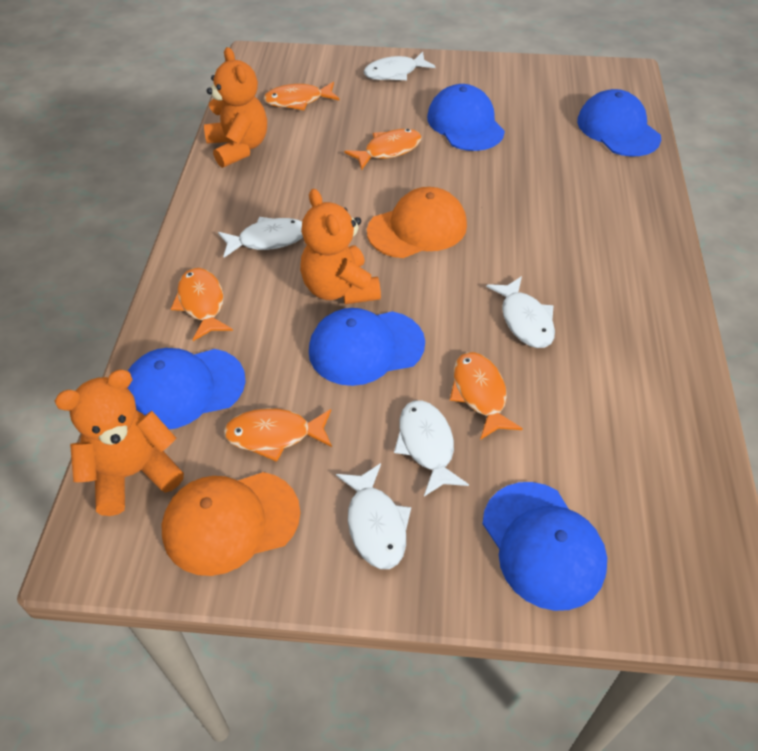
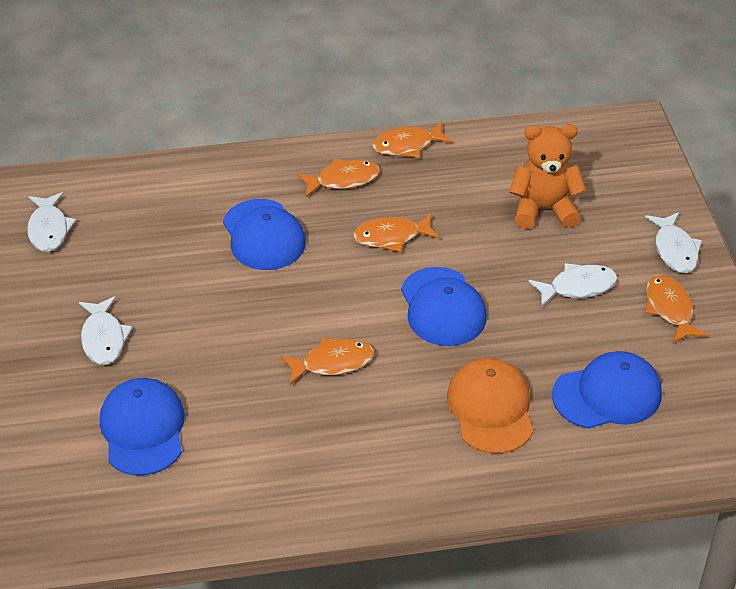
blue cap: 5 -> 4
orange cap: 2 -> 1
orange teddy bear: 3 -> 1
white fish: 5 -> 4

